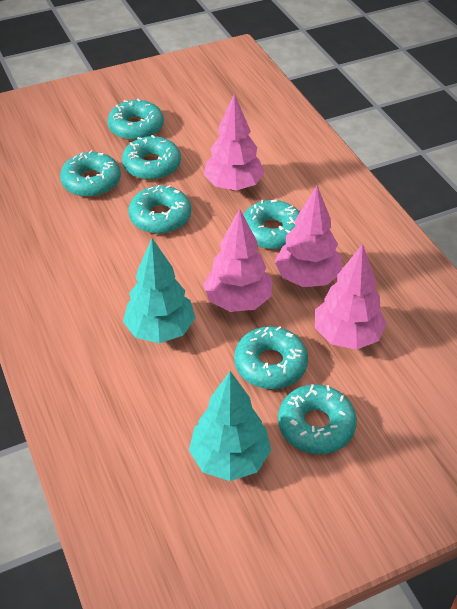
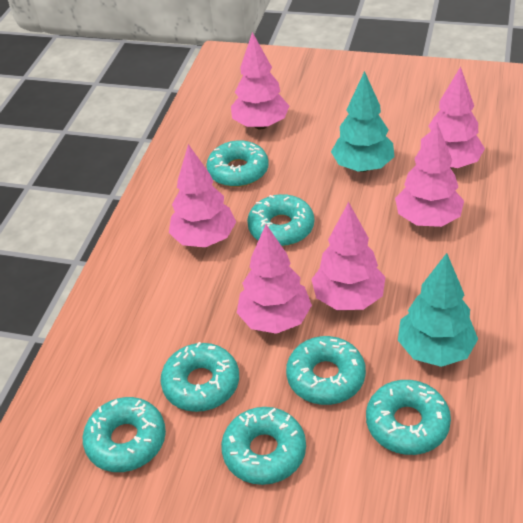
pink tree: 4 -> 6

